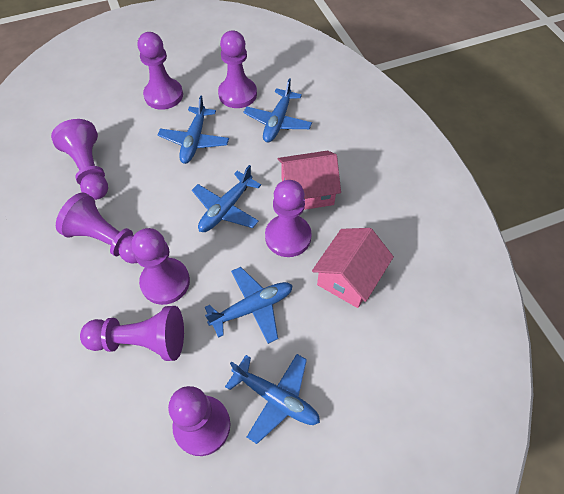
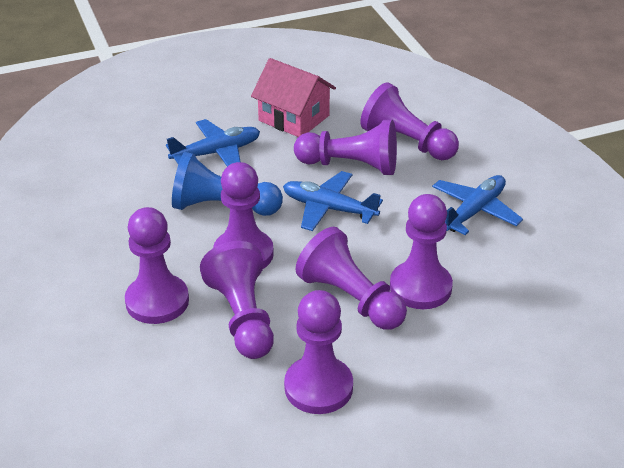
blue pawn: 0 -> 1
blue plane: 5 -> 3
pink house: 2 -> 1

